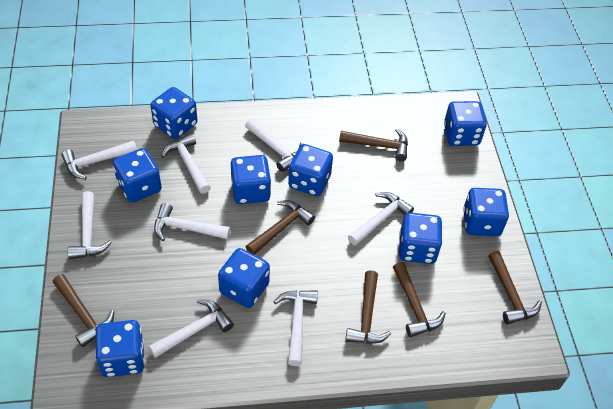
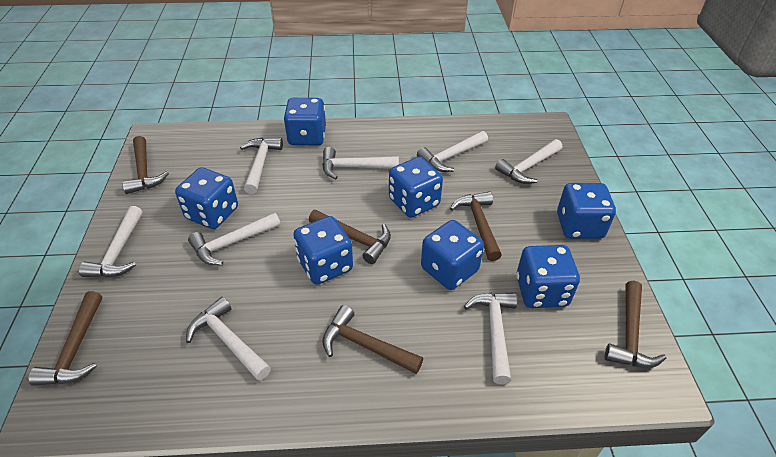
blue dice: 9 -> 7

